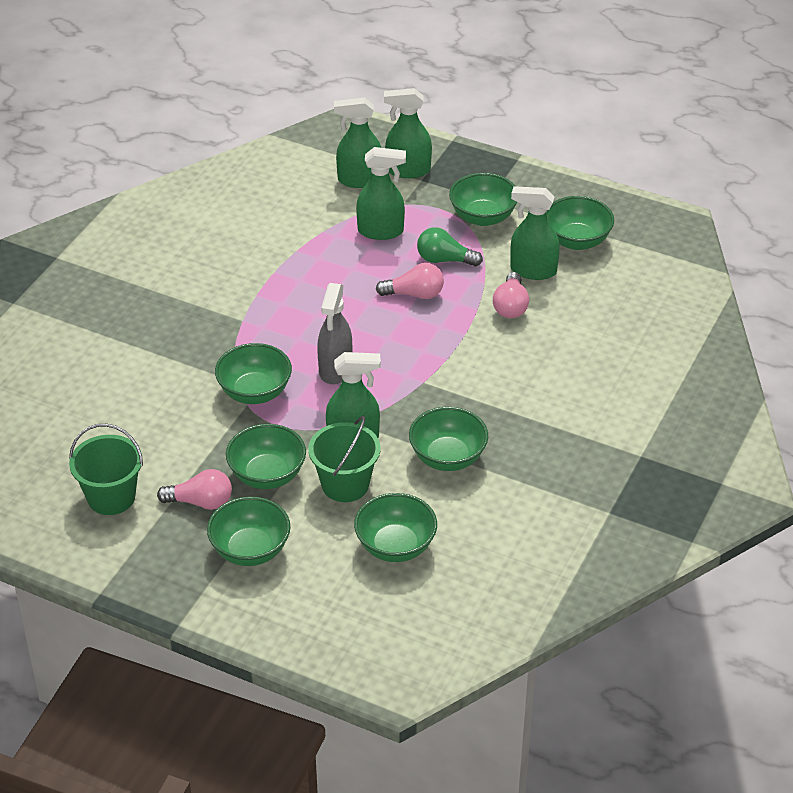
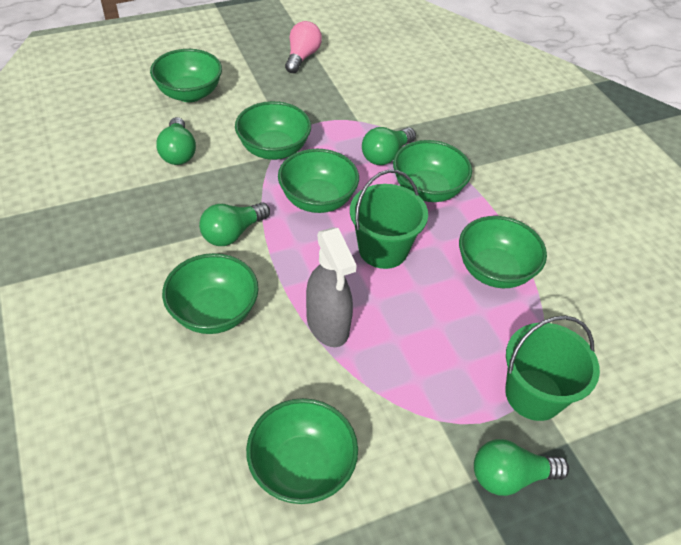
green light bulb: 1 -> 4
green spray bottle: 5 -> 0
pink light bulb: 3 -> 1

